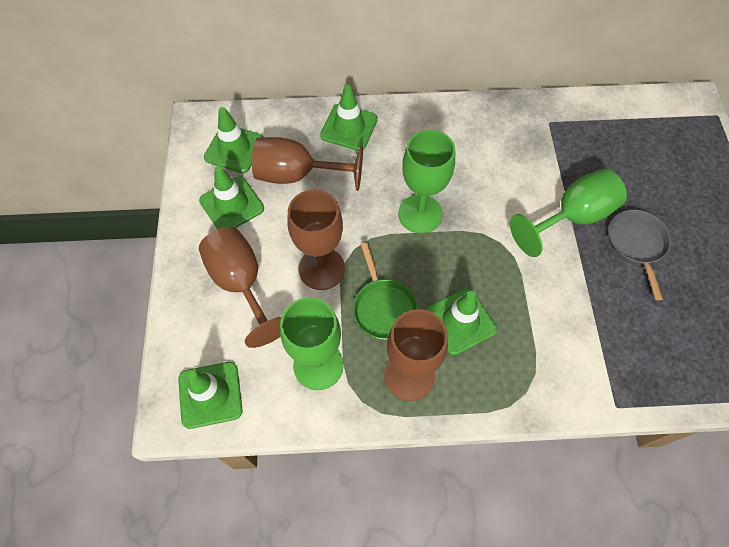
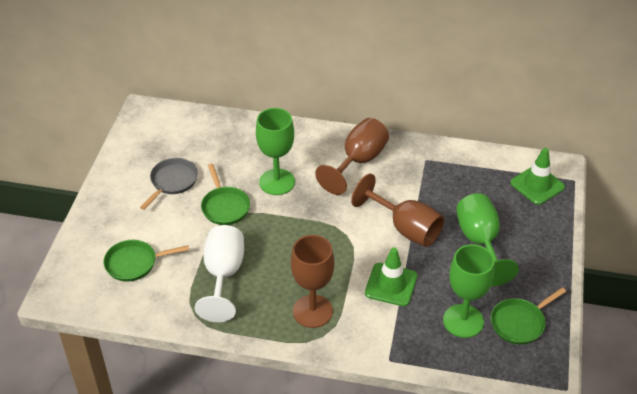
brown goblet: 4 -> 3
green pan: 1 -> 3
green traffic cone: 5 -> 2
white goblet: 0 -> 1

